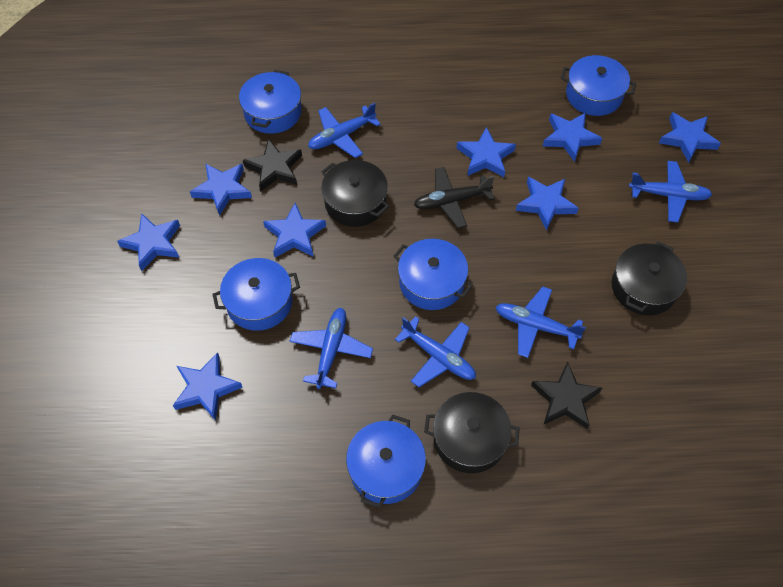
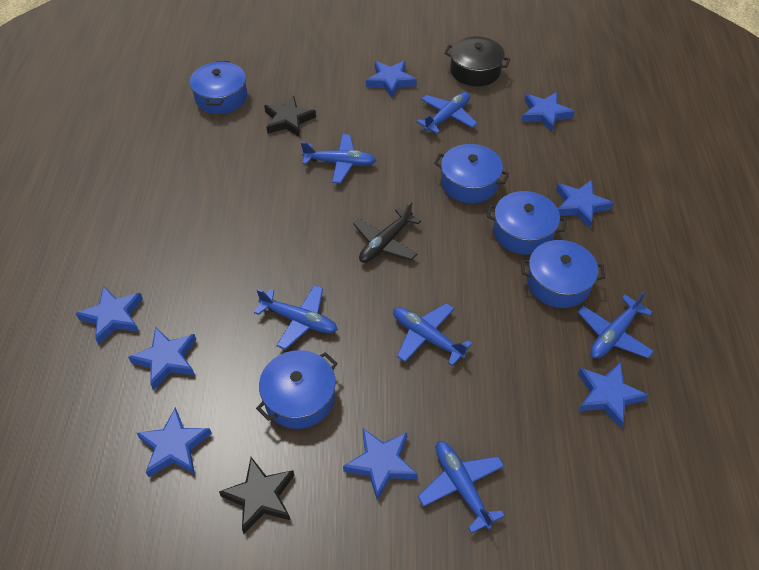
black pot: 3 -> 1
blue plane: 5 -> 6

